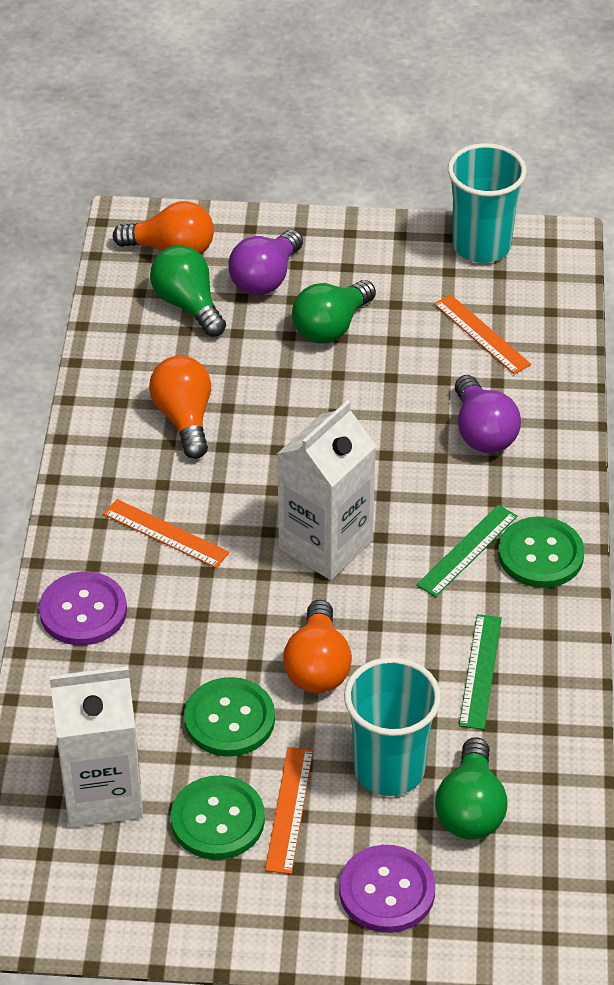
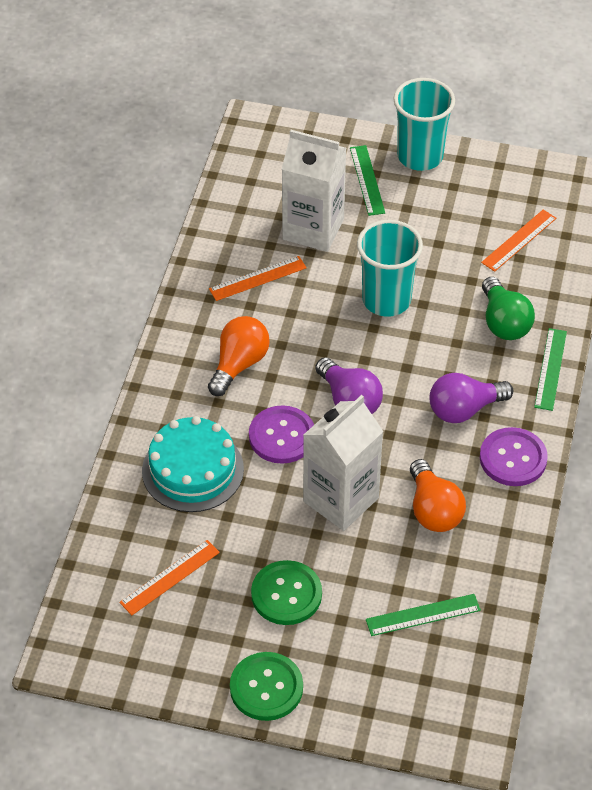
green button: 3 -> 2
green light bulb: 3 -> 1
green ruler: 2 -> 3
orange light bulb: 3 -> 2
turquoise cake: 0 -> 1

